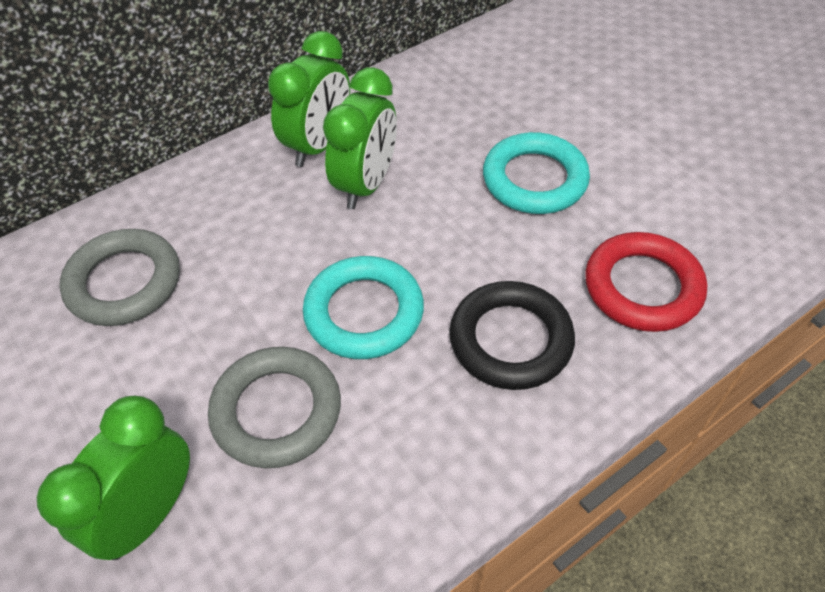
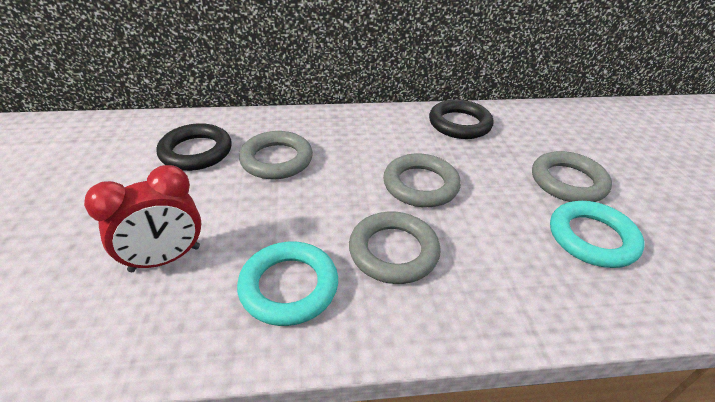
black ring: 1 -> 2
green clock: 3 -> 0
grey ring: 2 -> 4
red clock: 0 -> 1
red ring: 1 -> 0

